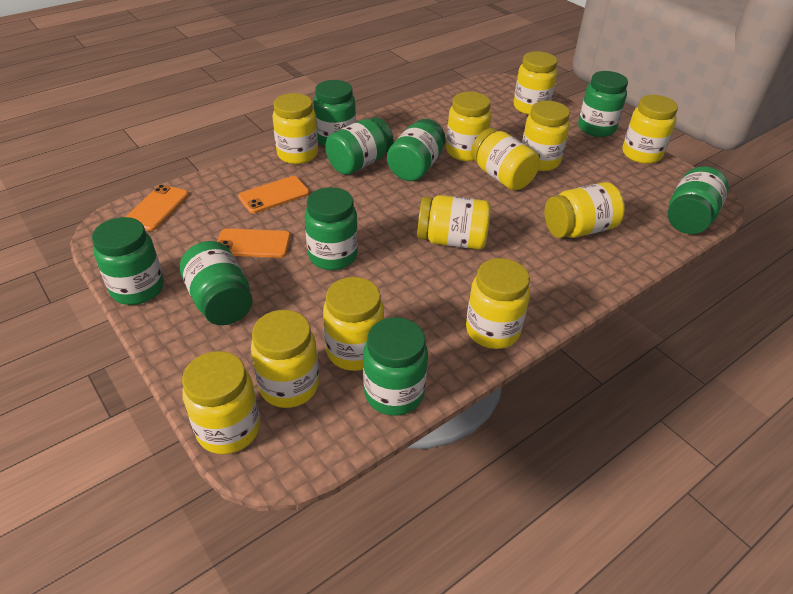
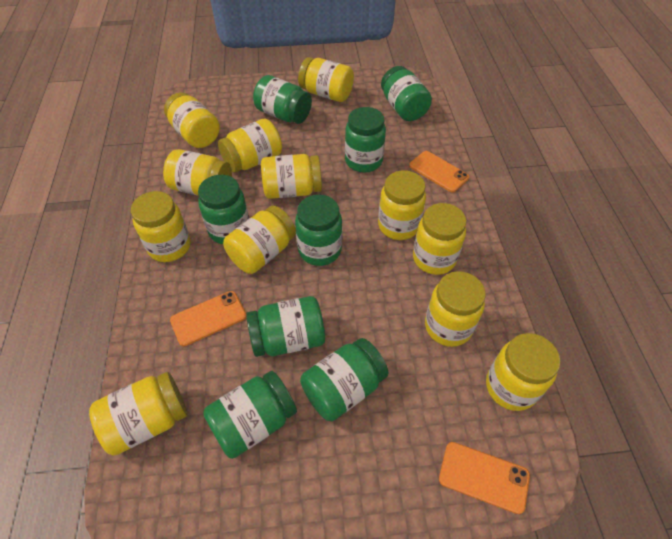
green jar: 9 -> 8

